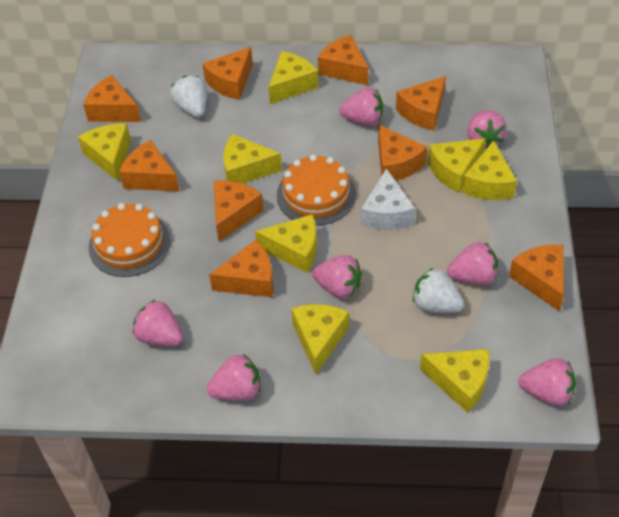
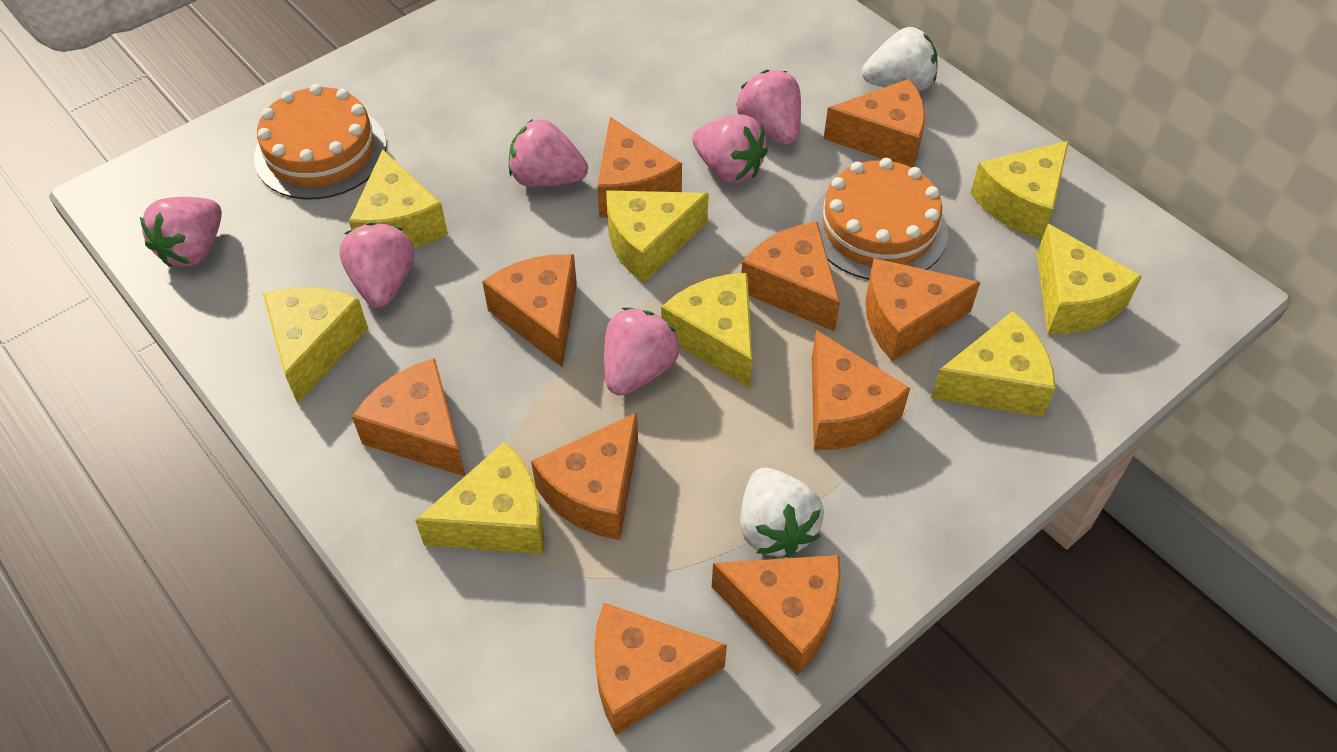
orange cheese: 9 -> 10
pink strawberry: 7 -> 6
white cheese: 1 -> 0

